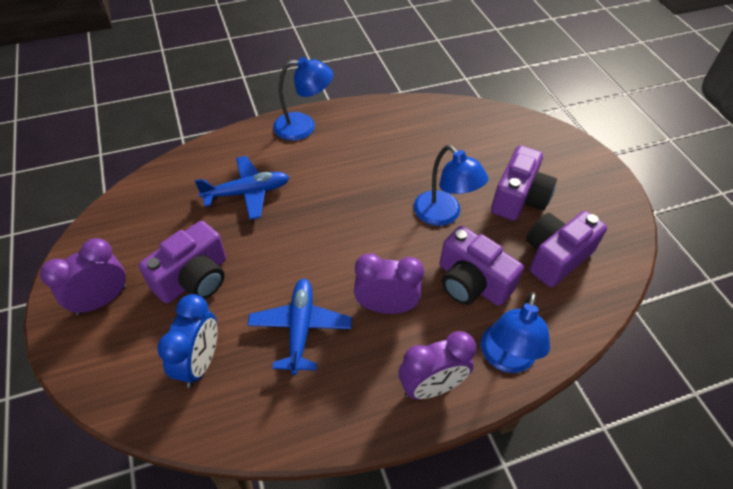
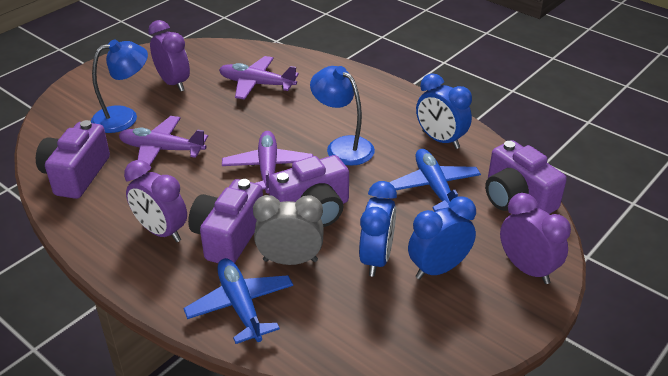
blue clock: 1 -> 3
blue lamp: 3 -> 2
grey clock: 0 -> 1
purple plane: 0 -> 3

